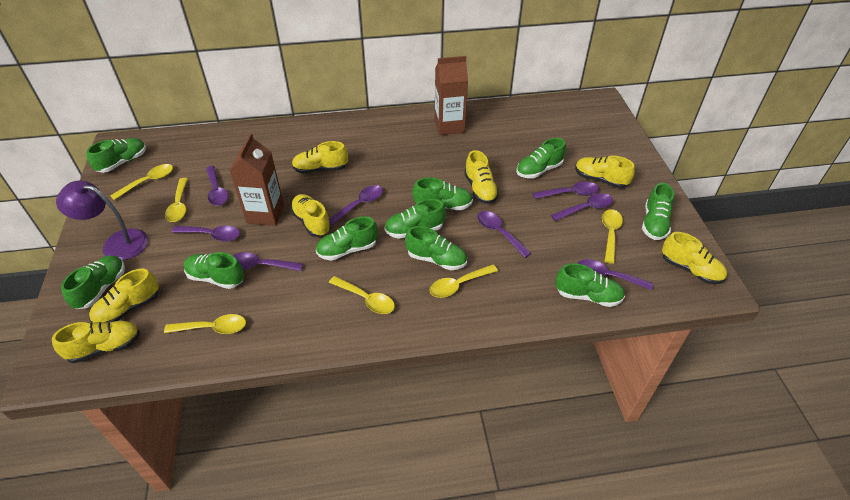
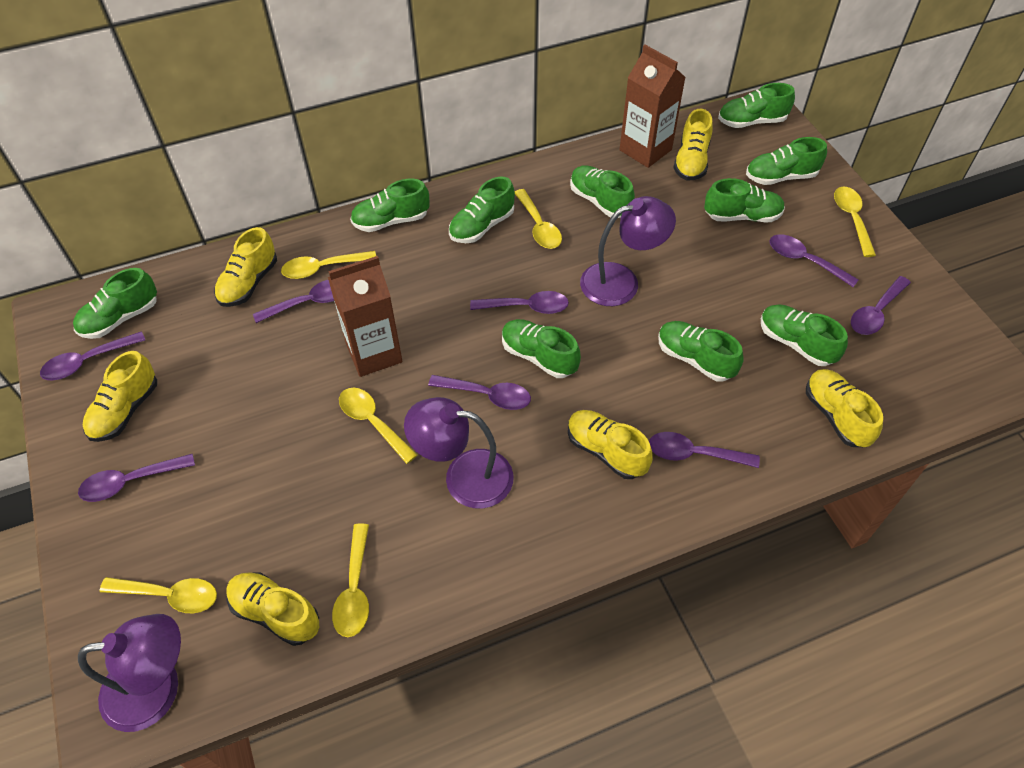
purple lamp: 1 -> 3
yellow shoe: 7 -> 6

